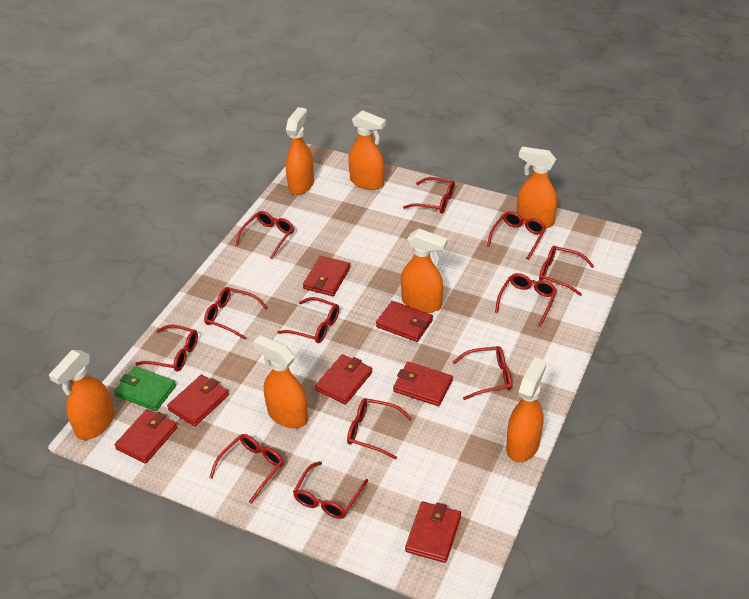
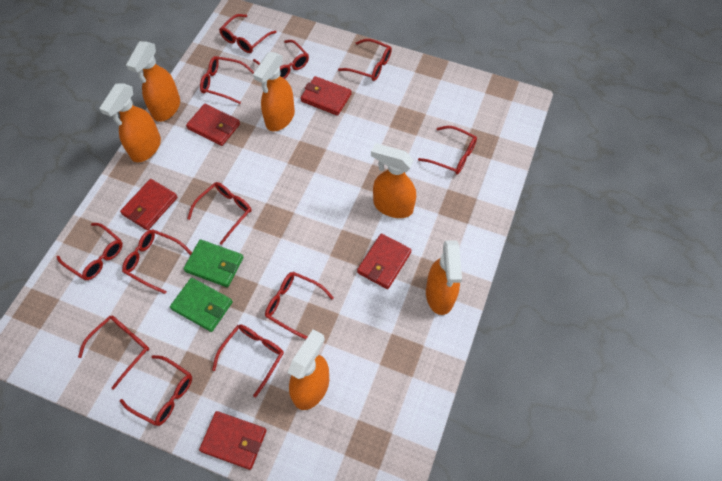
green wallet: 1 -> 2
orange spray bottle: 7 -> 6
red wallet: 7 -> 5

